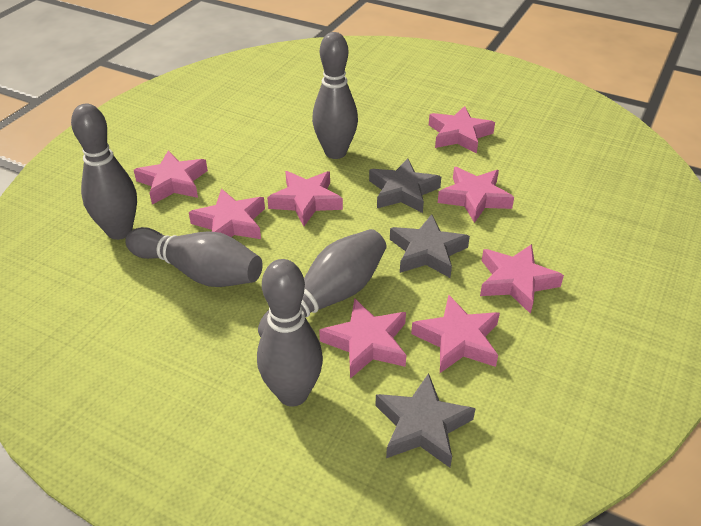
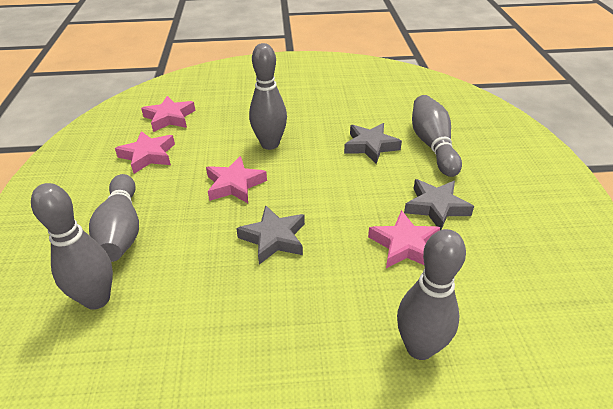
pink star: 8 -> 4

